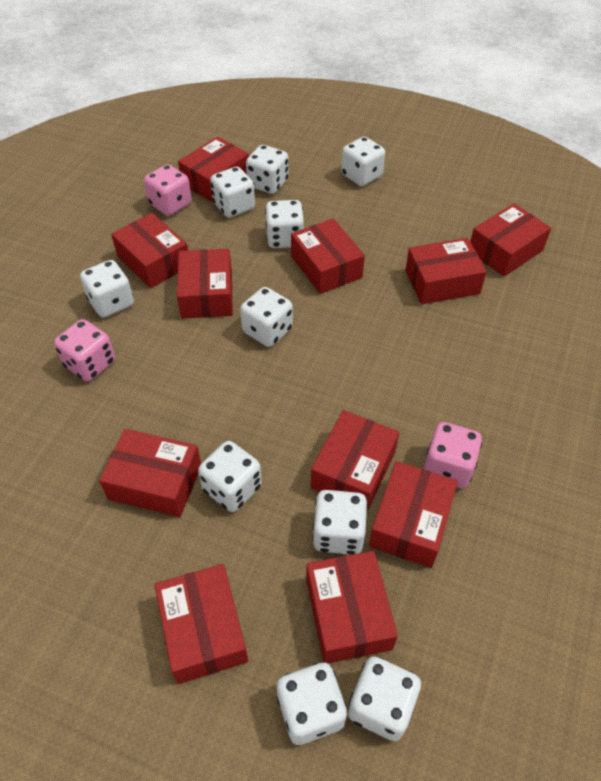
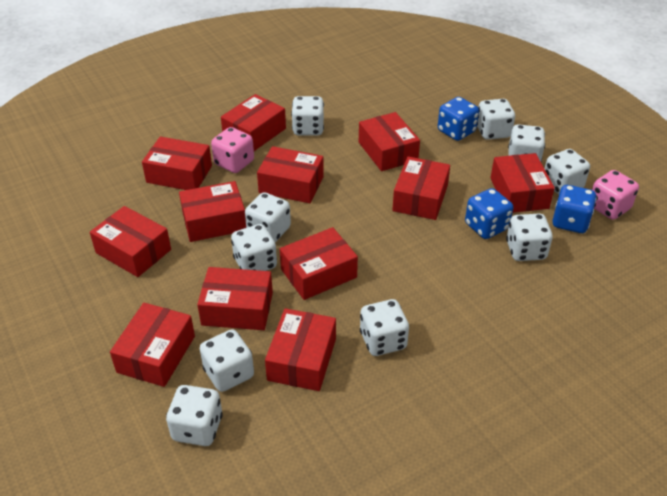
blue dice: 0 -> 3
pink dice: 3 -> 2
red box: 11 -> 12

